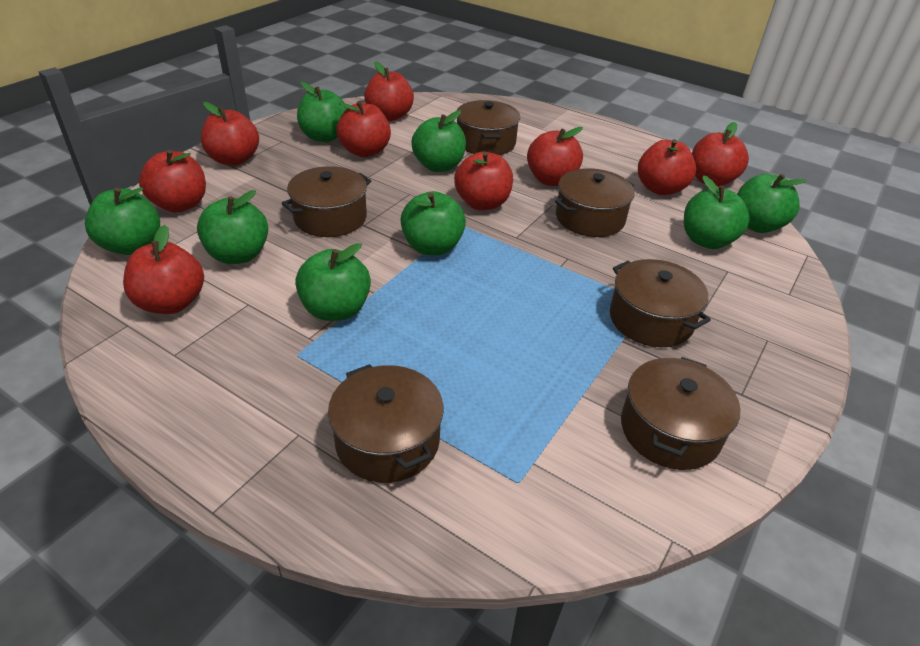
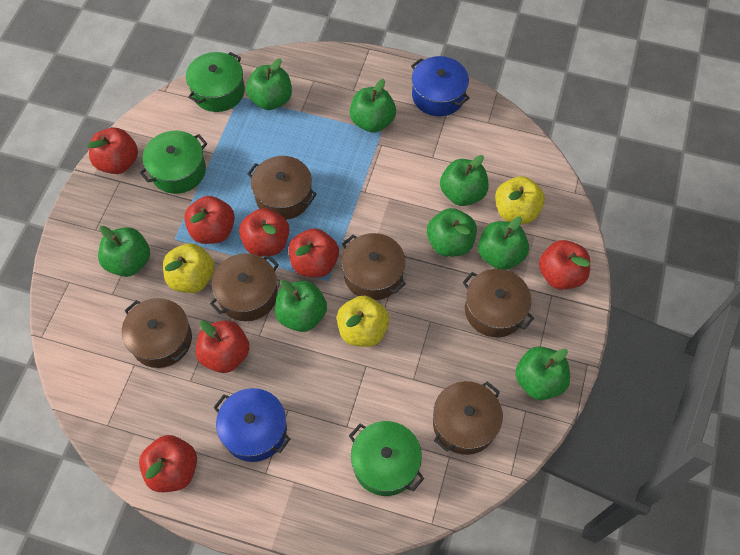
blue pot: 0 -> 2
green pot: 0 -> 3
red apple: 9 -> 7
yellow apple: 0 -> 3

